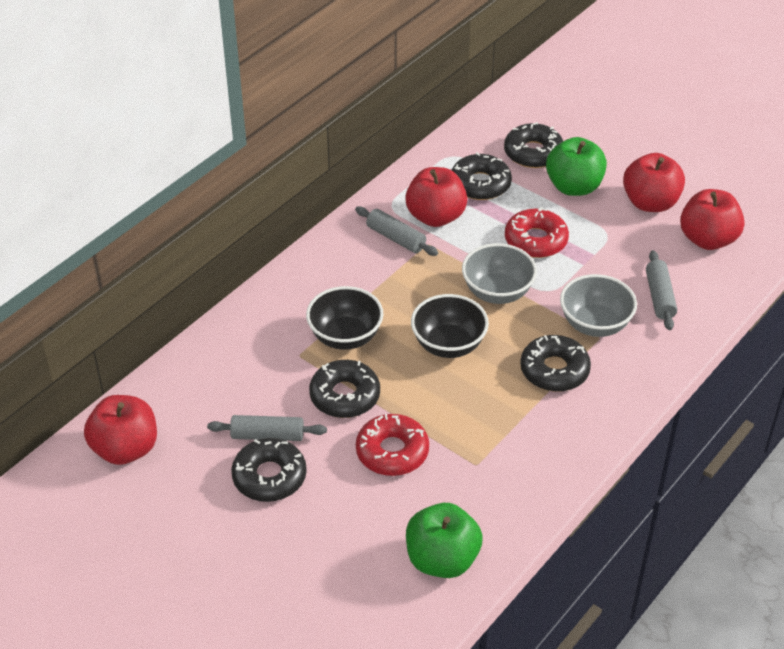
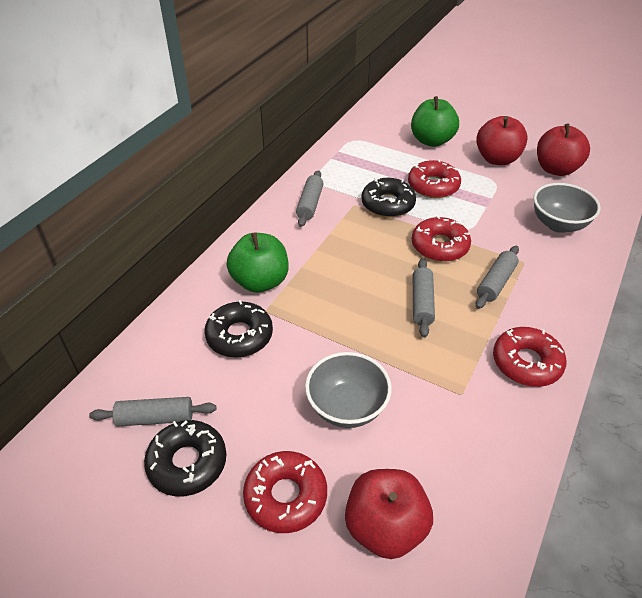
black bowl: 2 -> 0
black donut: 5 -> 3
grey rolling pin: 3 -> 4
red apple: 4 -> 3
red donut: 2 -> 4

